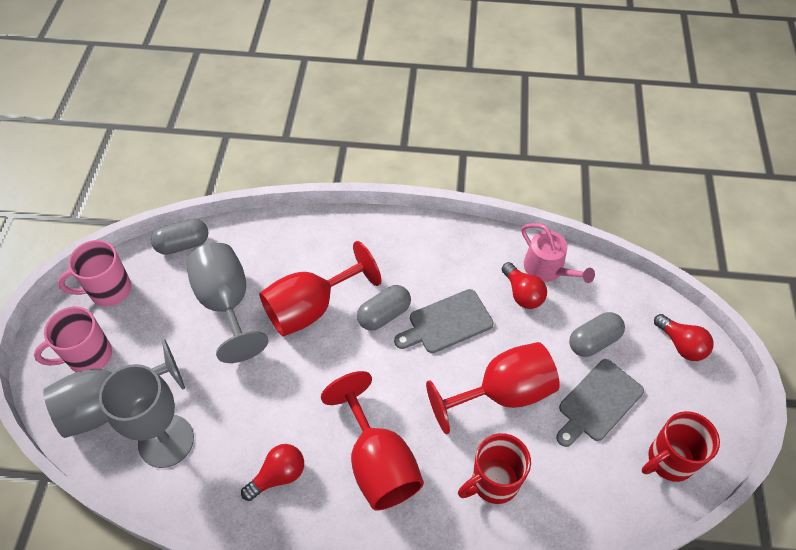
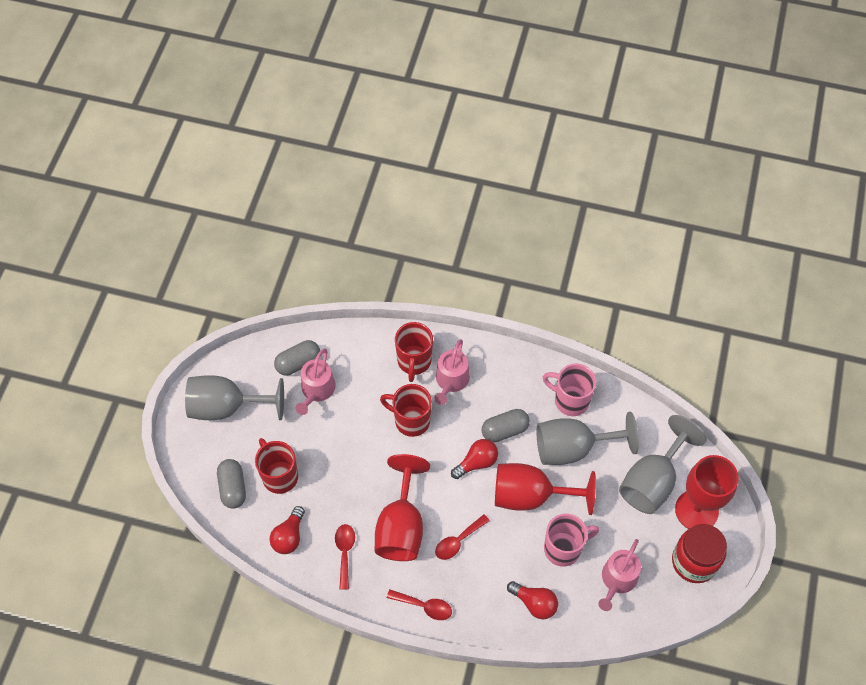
grey cutting board: 2 -> 0
pink watering can: 1 -> 3
red jar: 0 -> 1
red mug: 2 -> 3
red spoon: 0 -> 3

